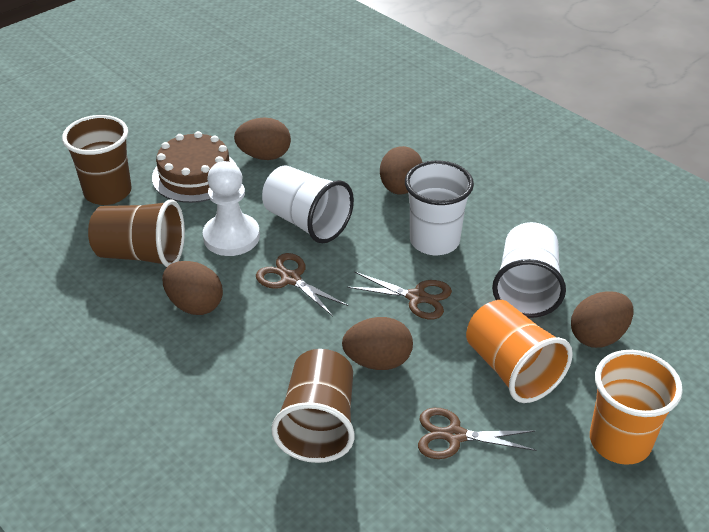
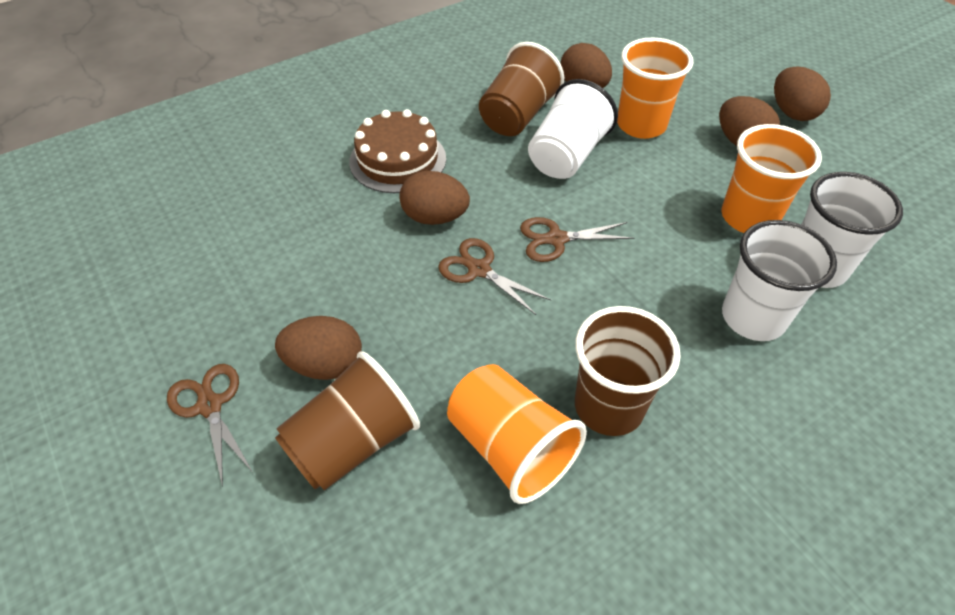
orange cup: 2 -> 3
white pawn: 1 -> 0

